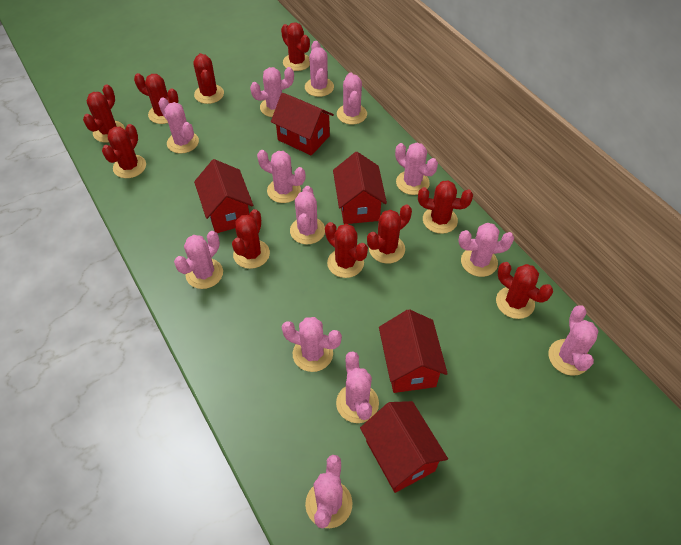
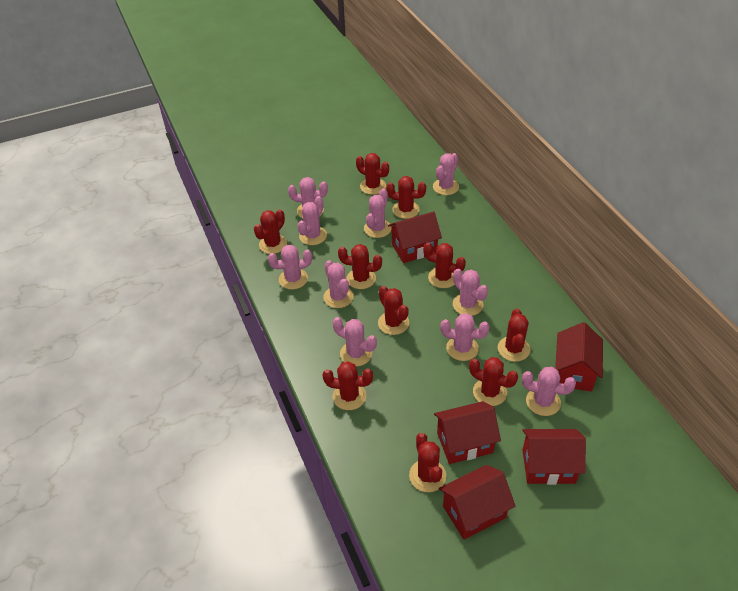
pink cactus: 13 -> 10

